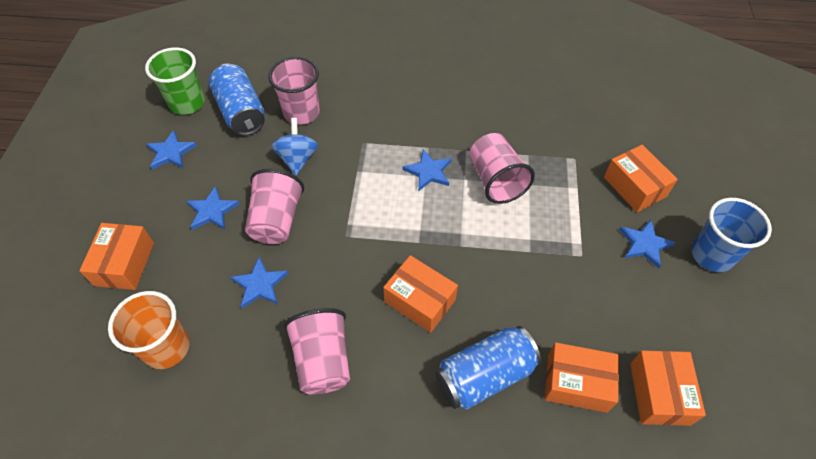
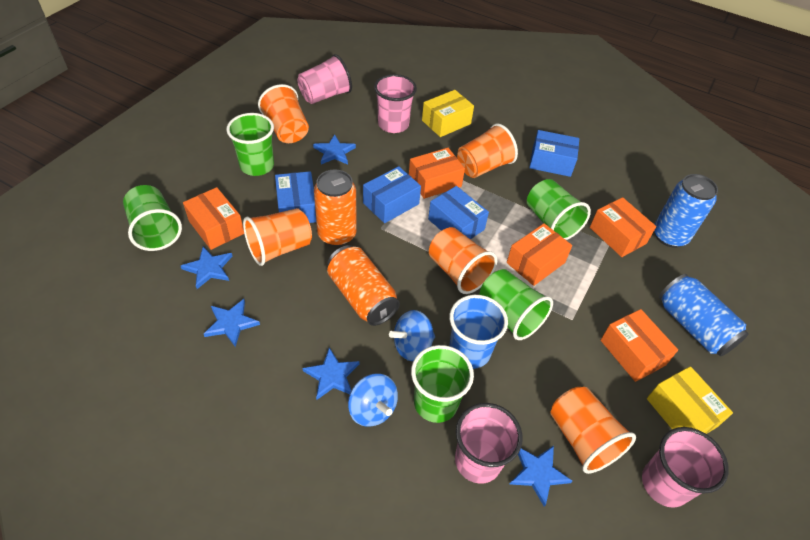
blue box: 0 -> 4
blue spinning top: 1 -> 2
green cup: 1 -> 5
orange can: 0 -> 2
orange cup: 1 -> 5
yellow box: 0 -> 2

